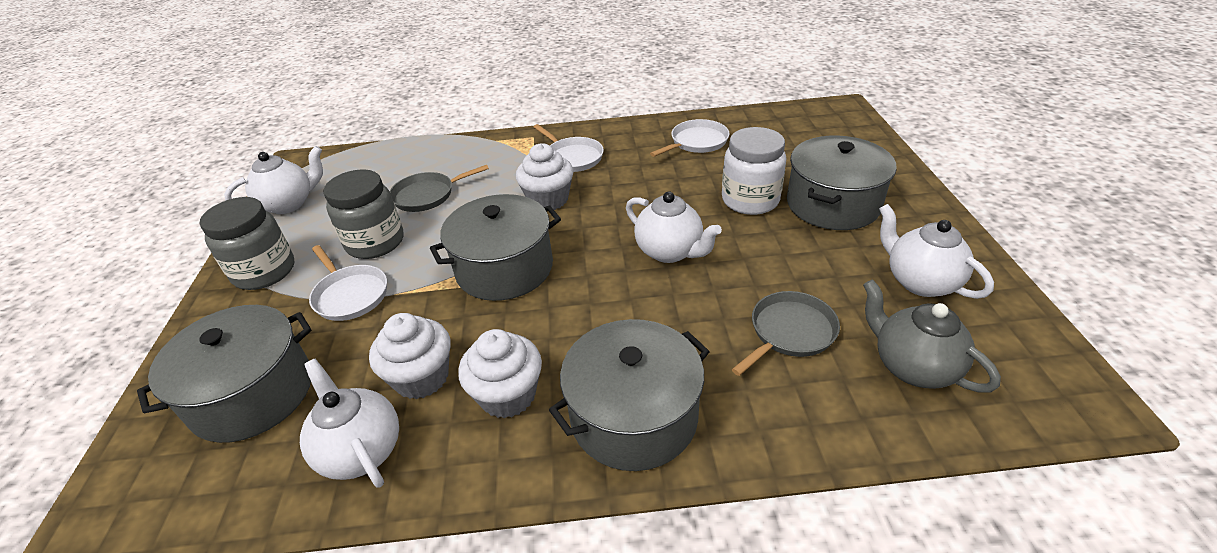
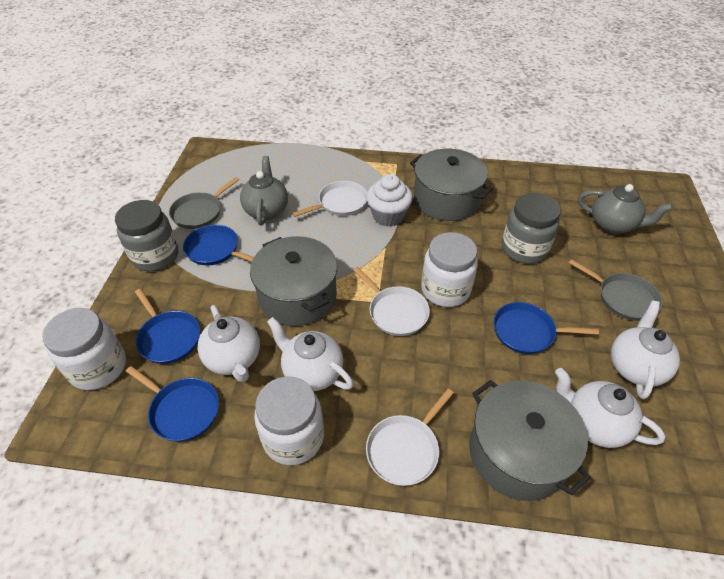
blue pan: 0 -> 4
grey pot: 4 -> 3
grey teapot: 1 -> 2
white cupcake: 3 -> 1
white jar: 1 -> 3

